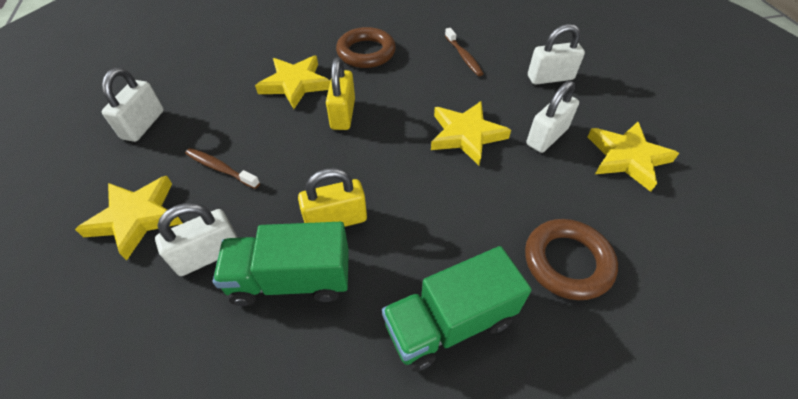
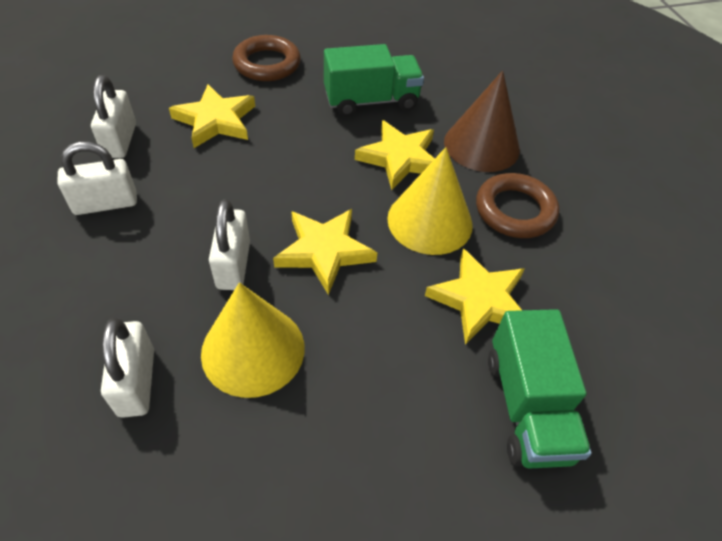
brown cone: 0 -> 1
brown toothbrush: 2 -> 0
yellow cone: 0 -> 2
yellow padlock: 2 -> 0

